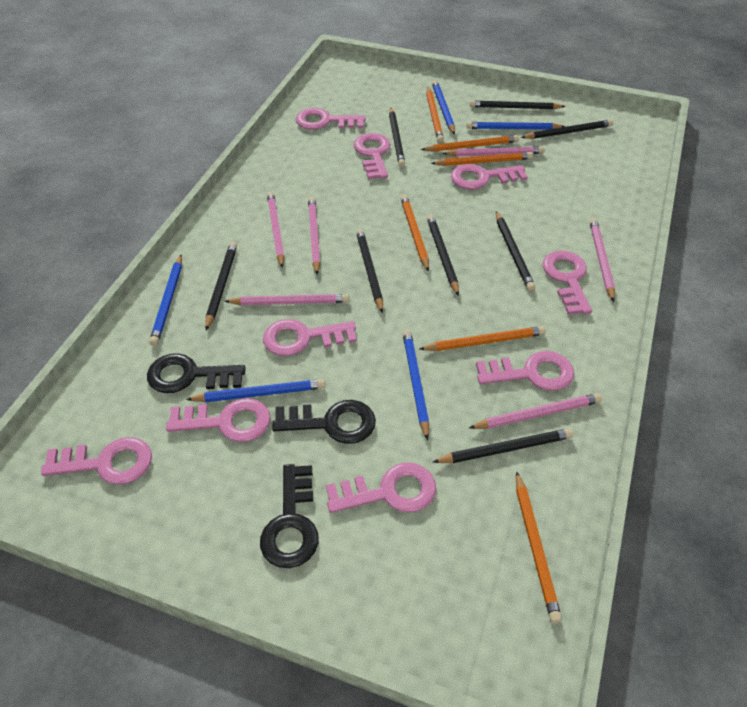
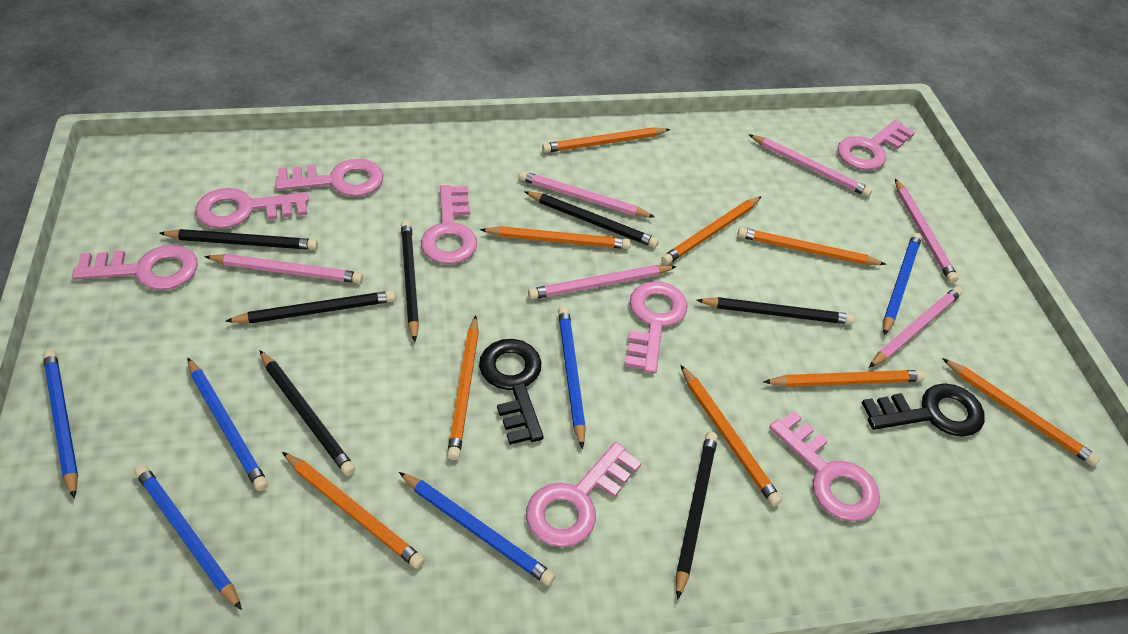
black key: 3 -> 2
black pencil: 8 -> 7
blue pencil: 5 -> 6
orange pencil: 6 -> 9
pink key: 9 -> 8

